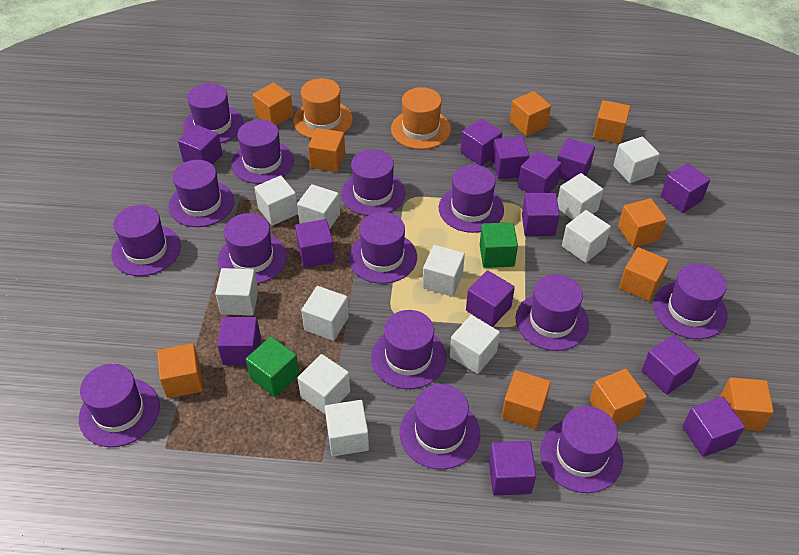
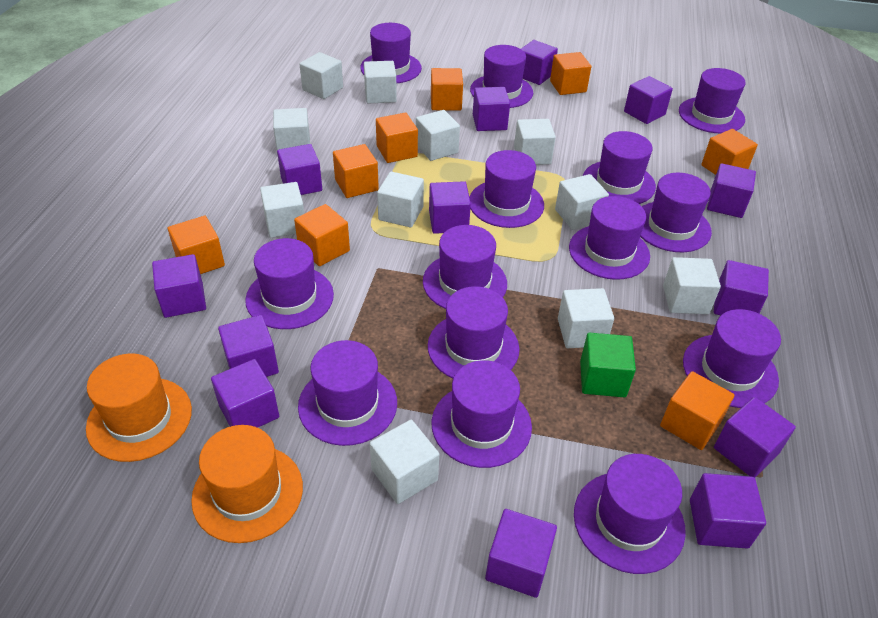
green cube: 2 -> 1
orange cube: 10 -> 8

